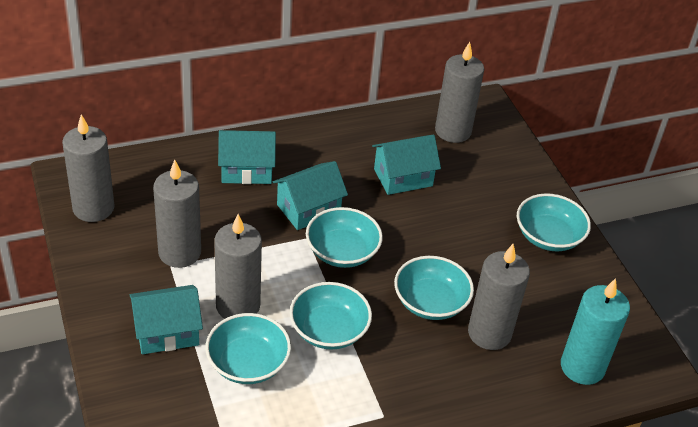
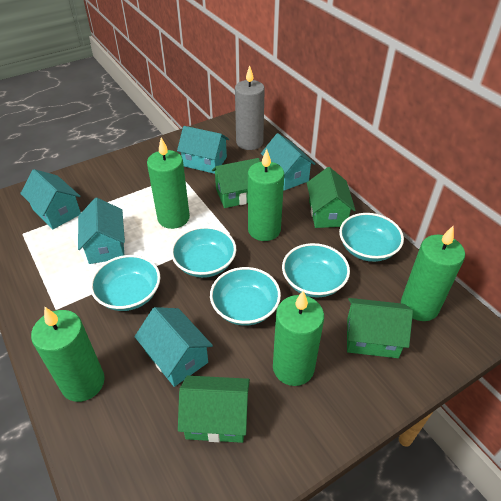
green candle: 0 -> 5
green house: 0 -> 4
grey candle: 5 -> 1
turquoise candle: 1 -> 0
turquoise house: 4 -> 5

